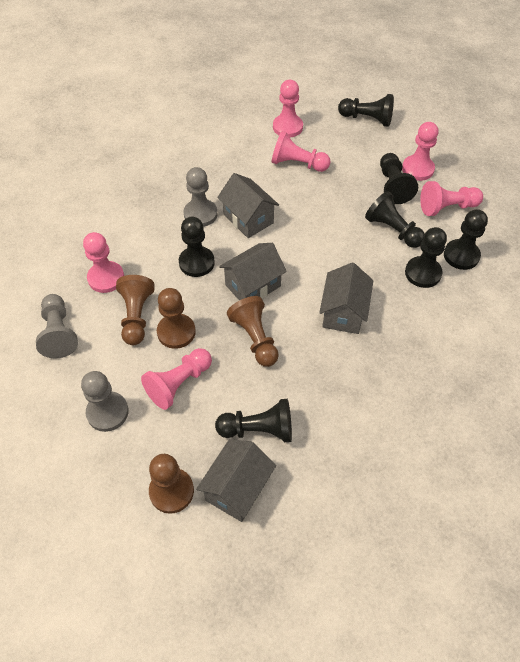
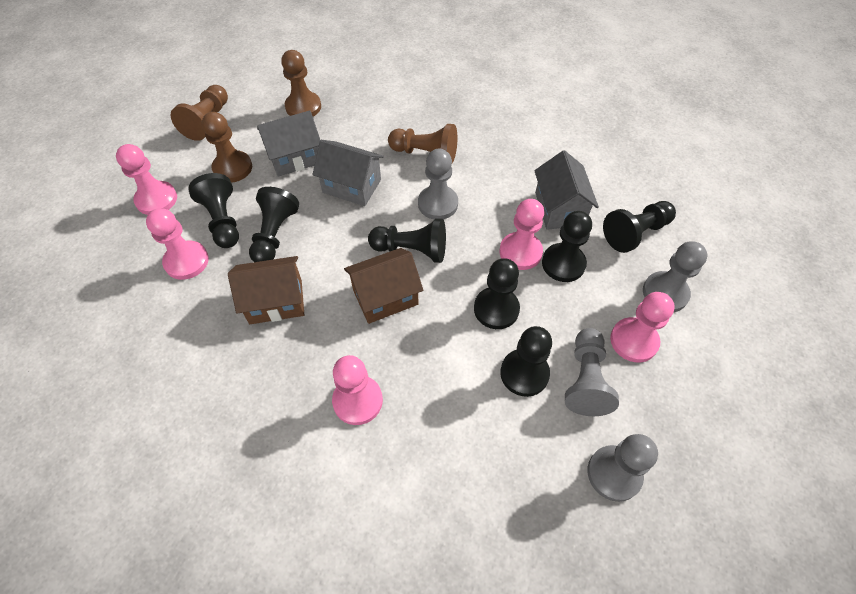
brown house: 0 -> 2
grey house: 4 -> 3
grey pawn: 3 -> 4
pink pawn: 6 -> 5

